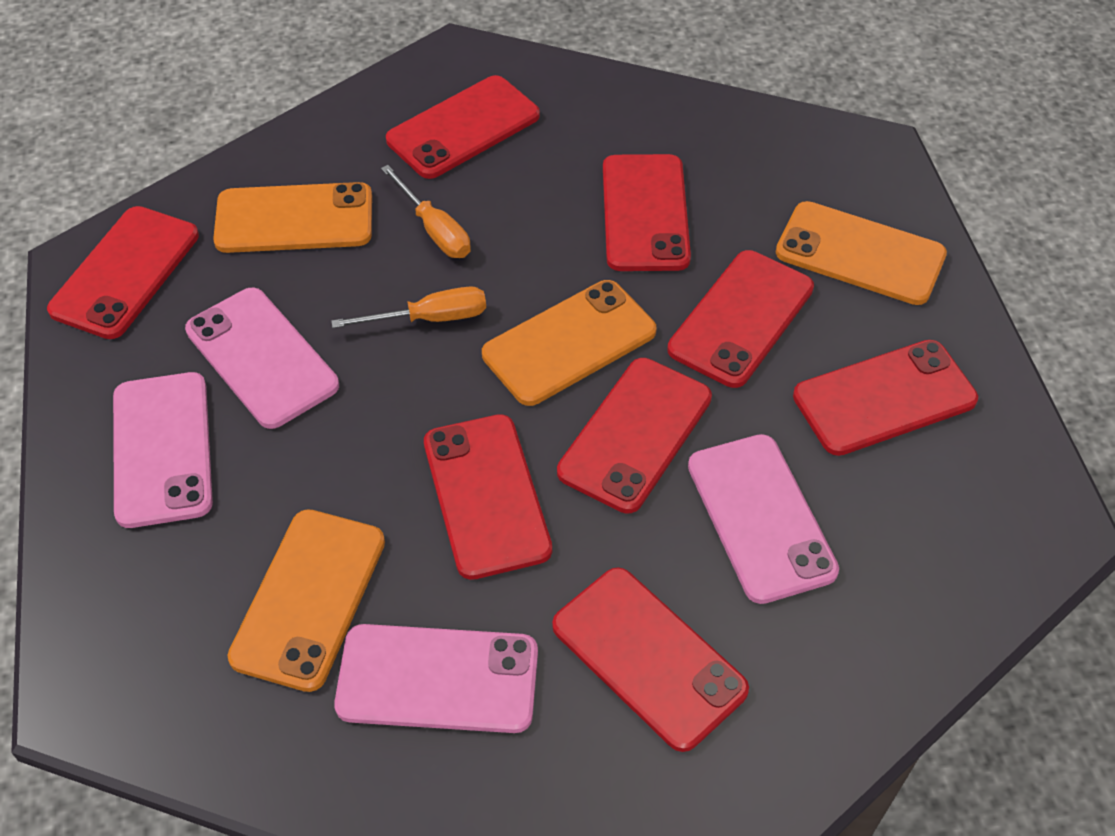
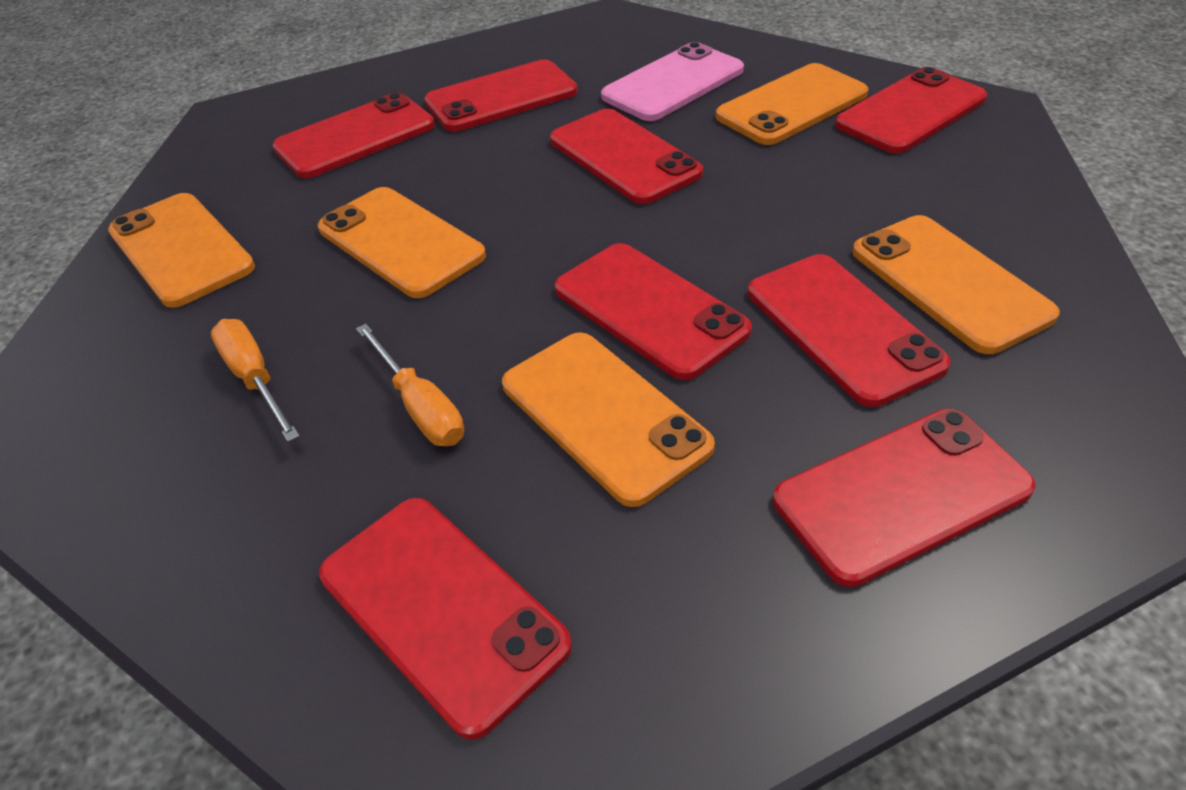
orange phone: 4 -> 5
pink phone: 4 -> 1

